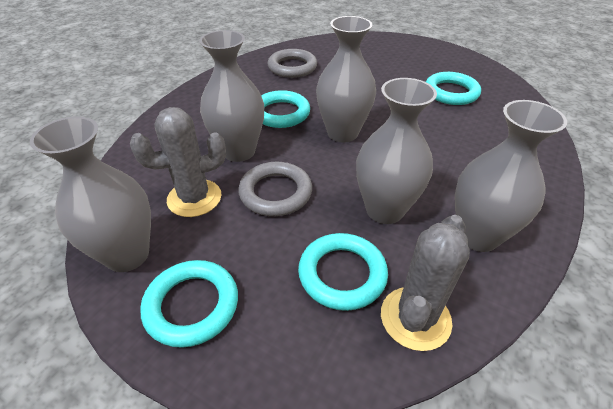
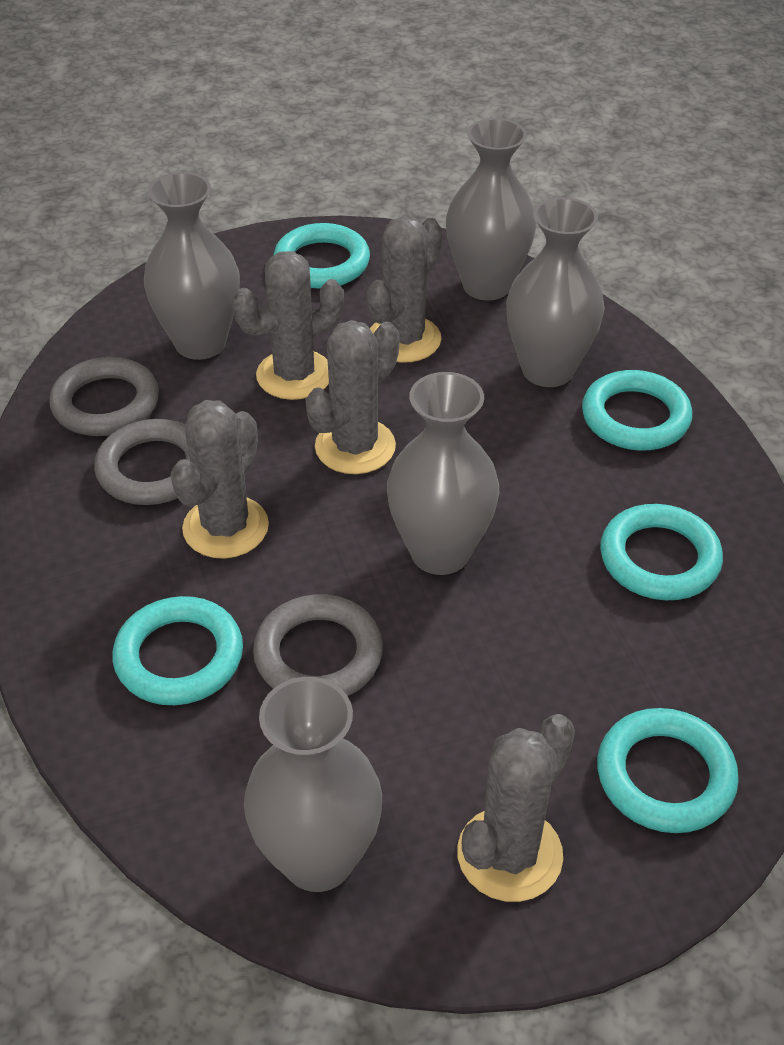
grey cactus: 2 -> 5
grey ring: 2 -> 3
turquoise ring: 4 -> 5

